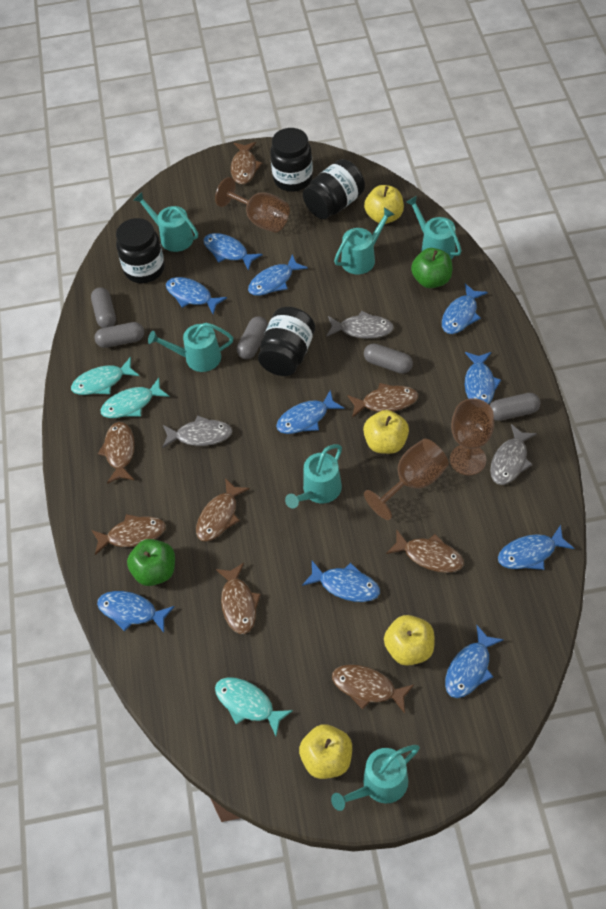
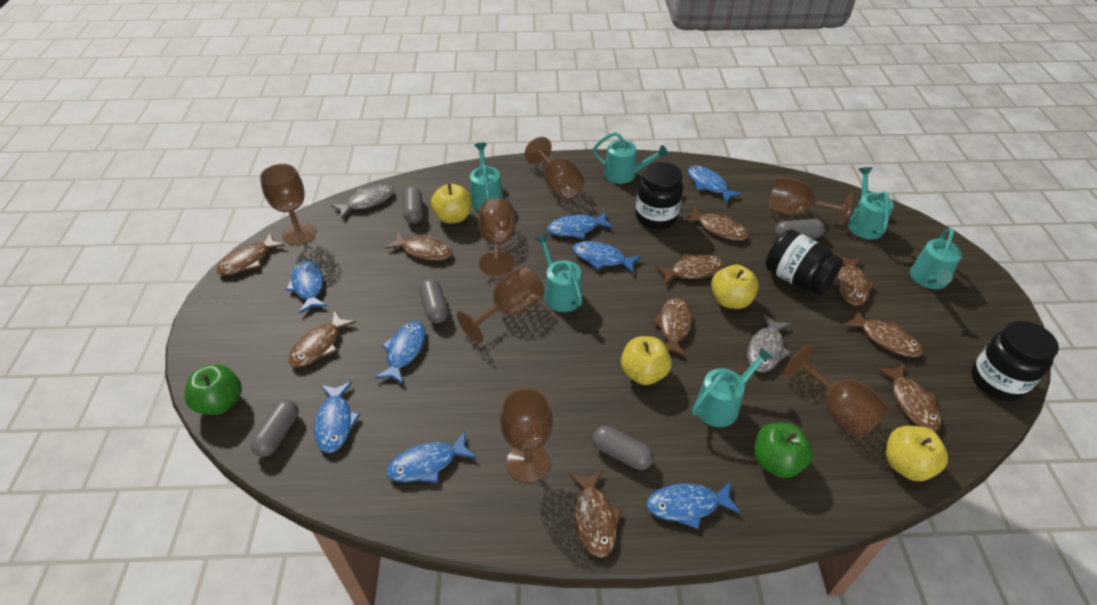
black jar: 4 -> 3
blue fish: 10 -> 8
brown fish: 8 -> 10
brown goblet: 3 -> 7
grey fish: 3 -> 2
turquoise fish: 3 -> 0

